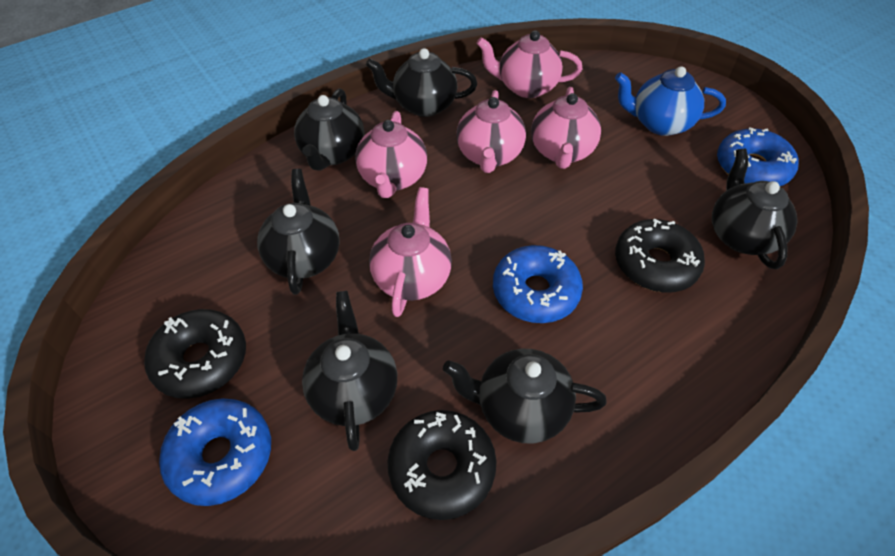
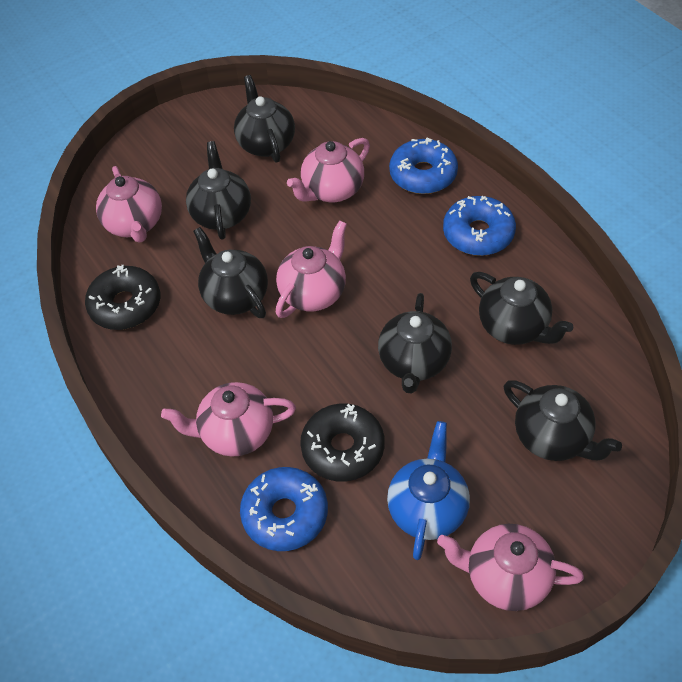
black donut: 3 -> 2

